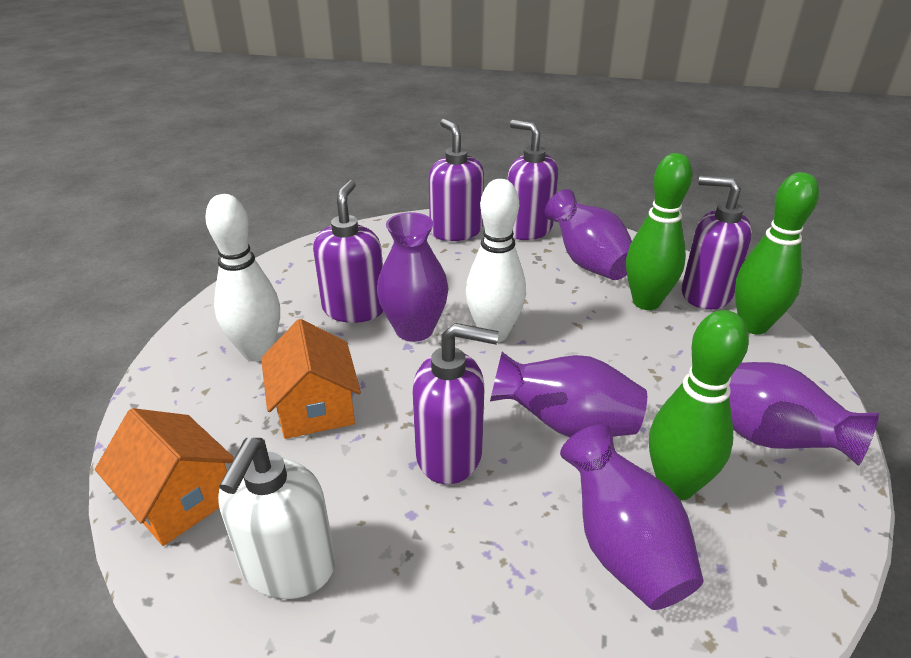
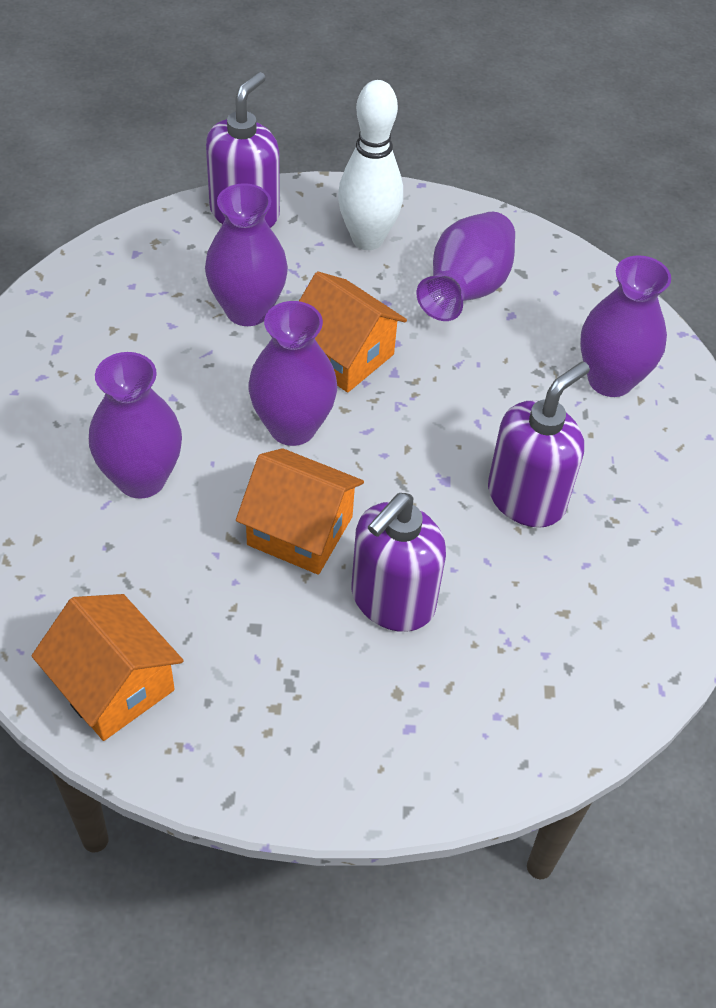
green bowling pin: 3 -> 0
orange house: 2 -> 3
purple soap dispenser: 5 -> 3
white bowling pin: 2 -> 1
white soap dispenser: 1 -> 0

